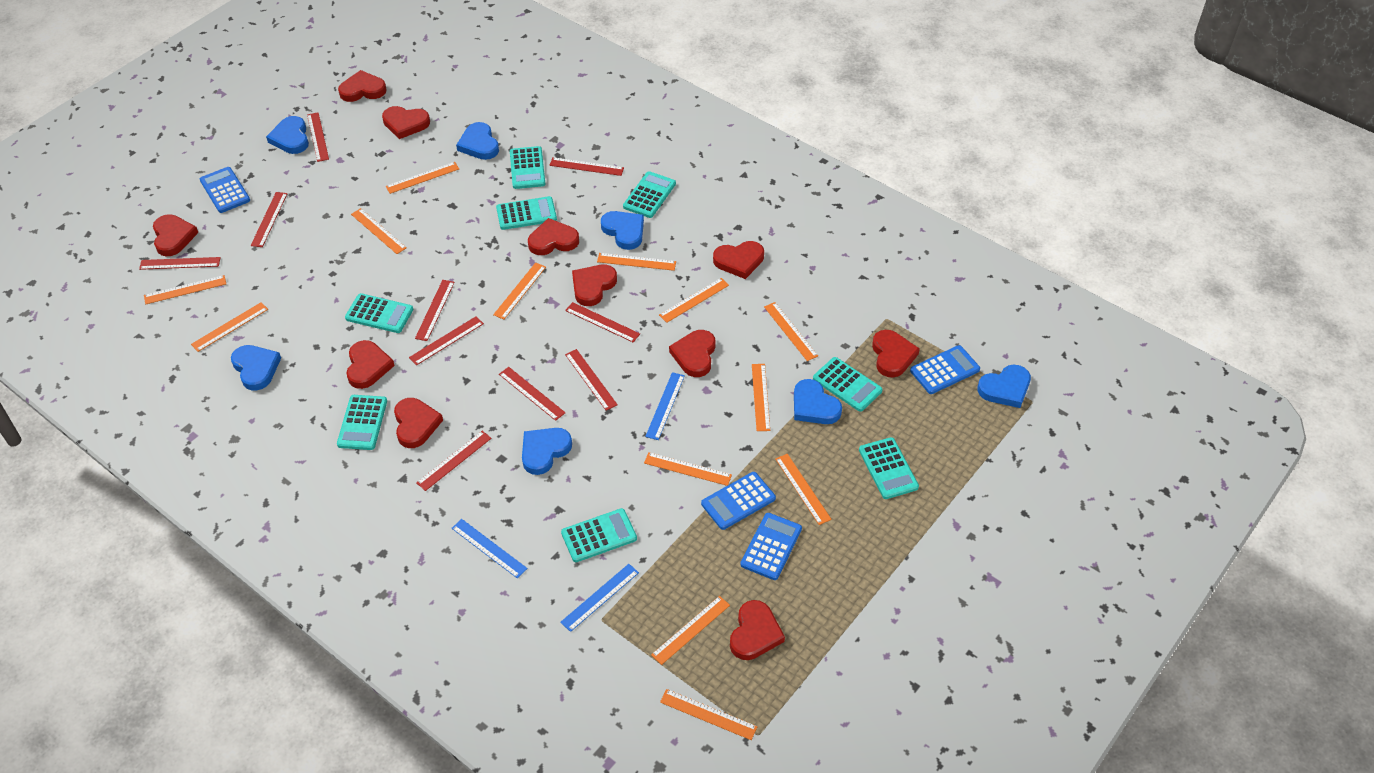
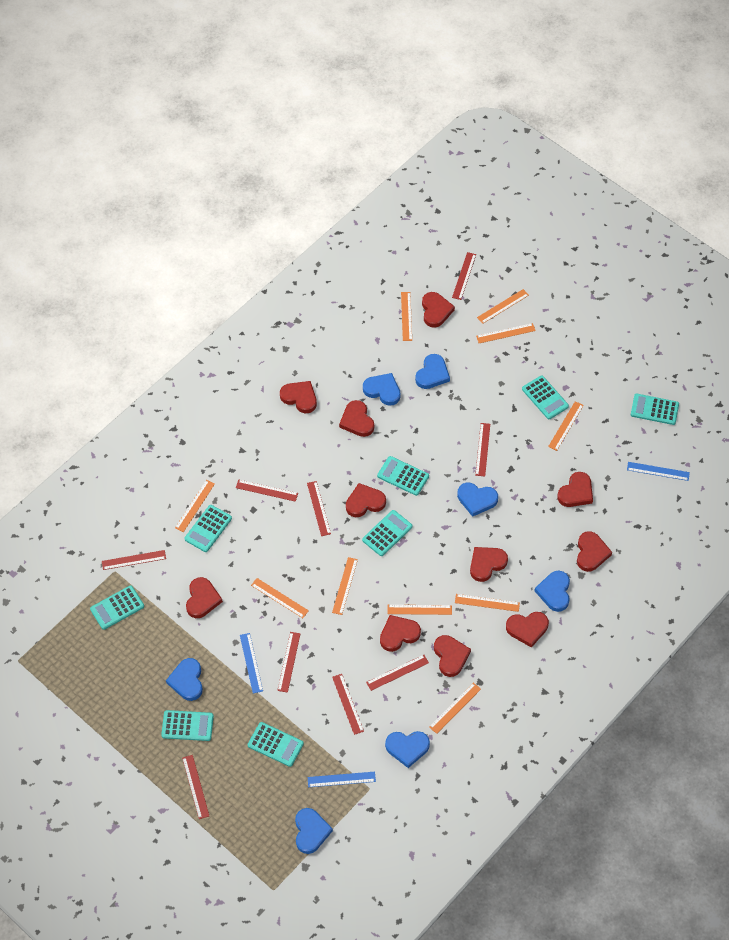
blue calculator: 4 -> 0
orange ruler: 13 -> 10
red ruler: 10 -> 9

